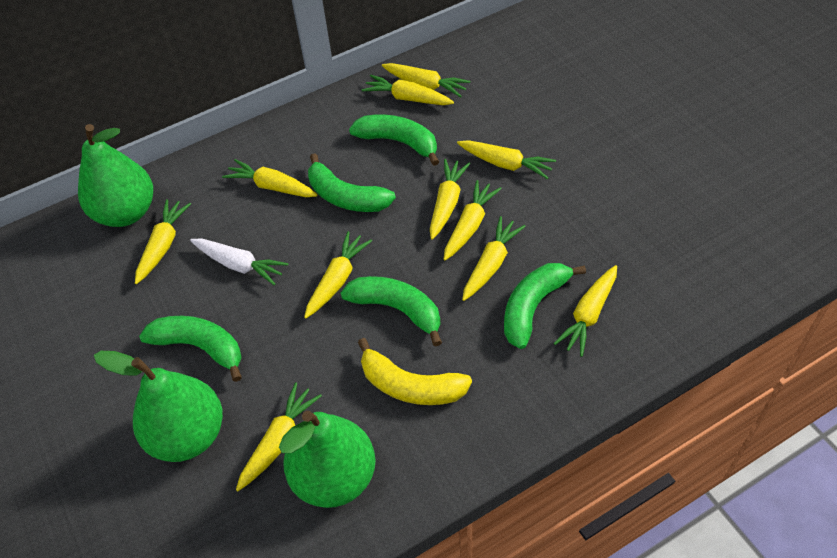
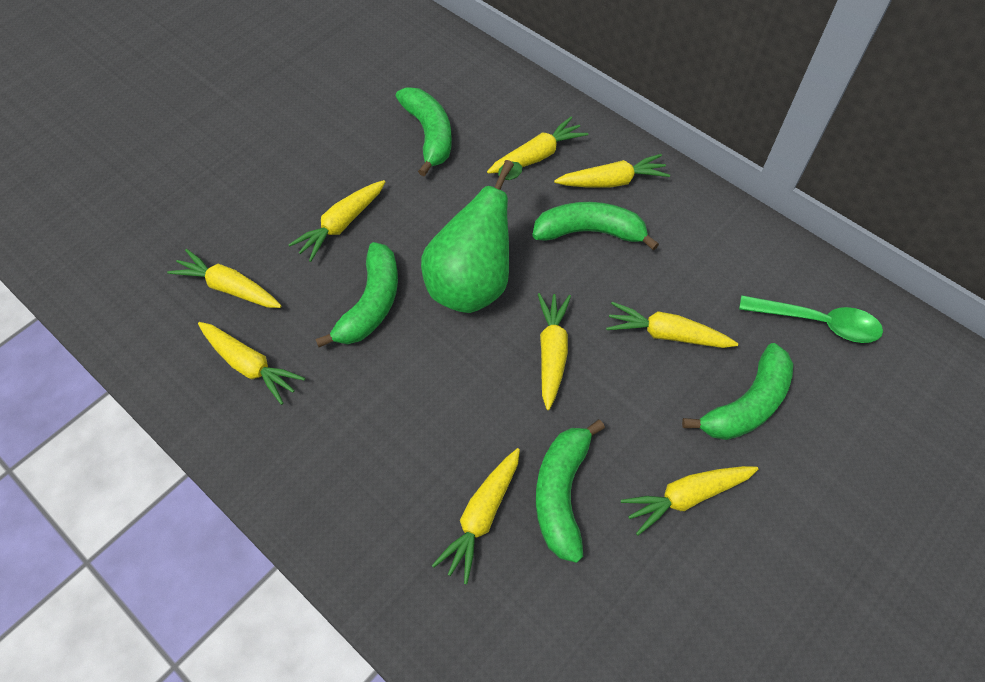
green pear: 3 -> 1
green spoon: 0 -> 1
white carrot: 1 -> 0
yellow banana: 1 -> 0
yellow carrot: 11 -> 9

